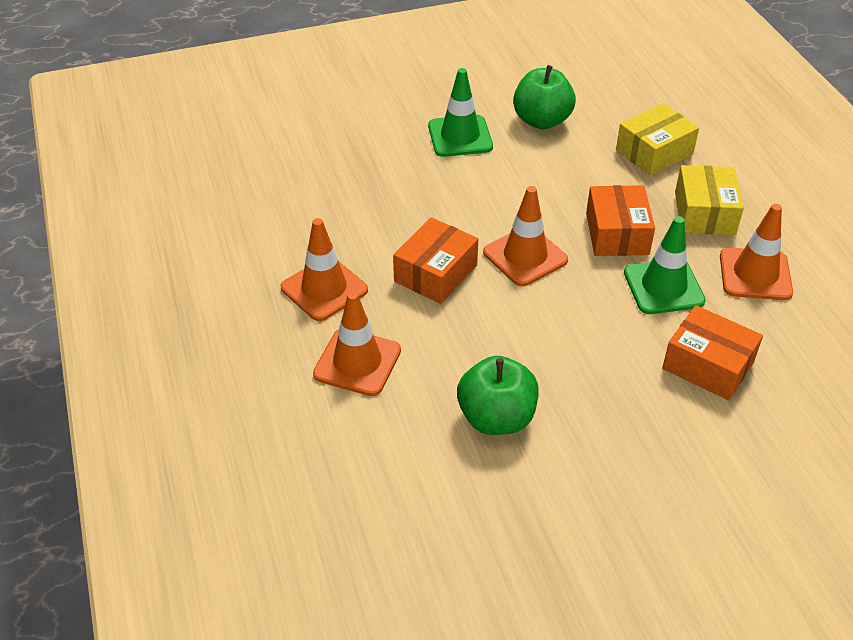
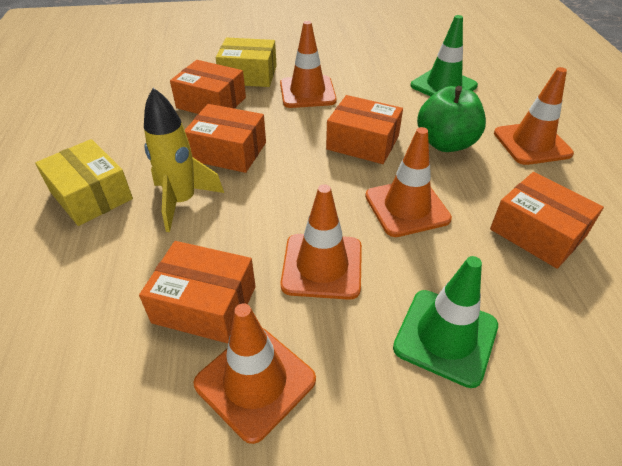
green apple: 2 -> 1
orange box: 3 -> 5
orange traffic cone: 4 -> 5
yellow rocket: 0 -> 1

